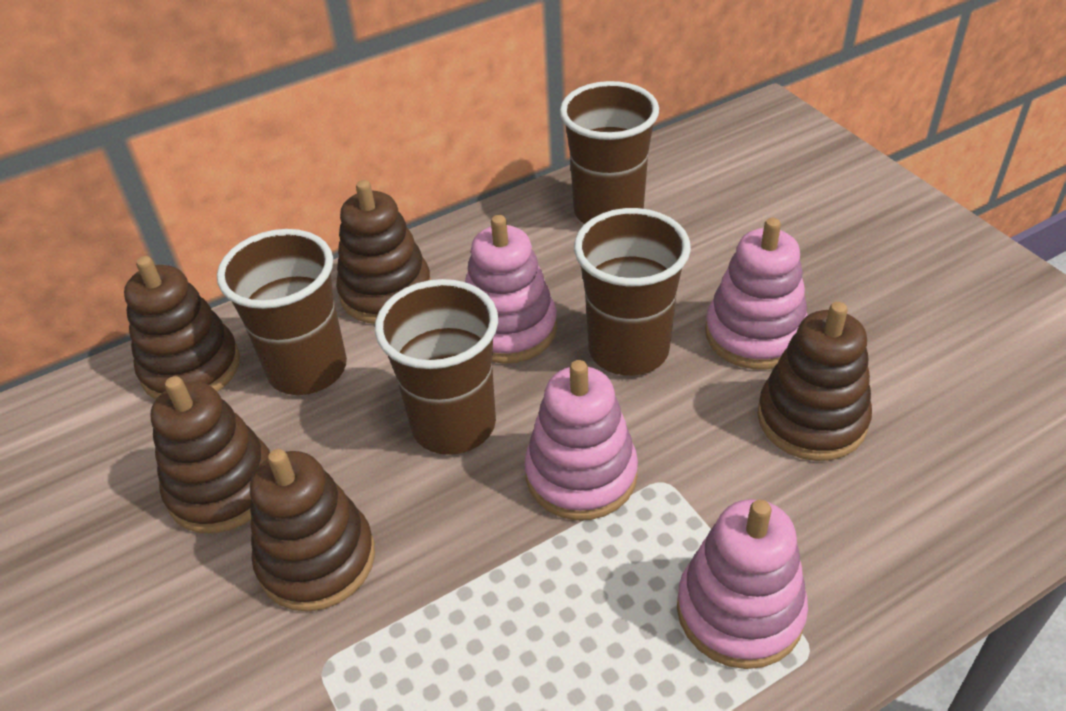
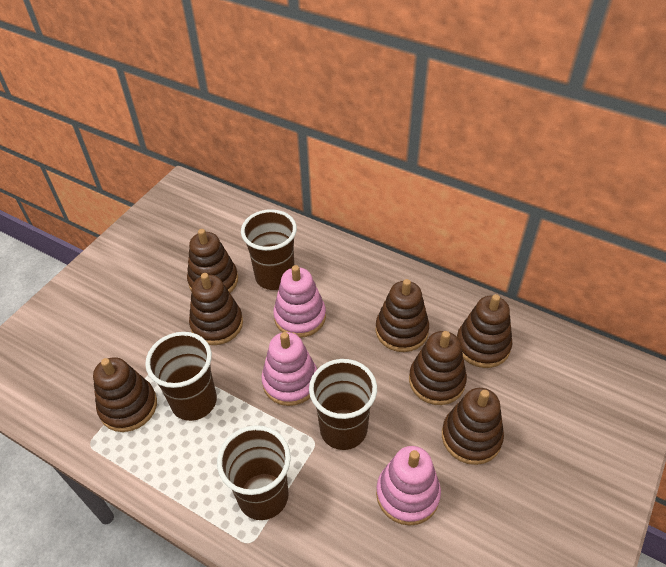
brown stacking toy: 5 -> 7
pink stacking toy: 4 -> 3

